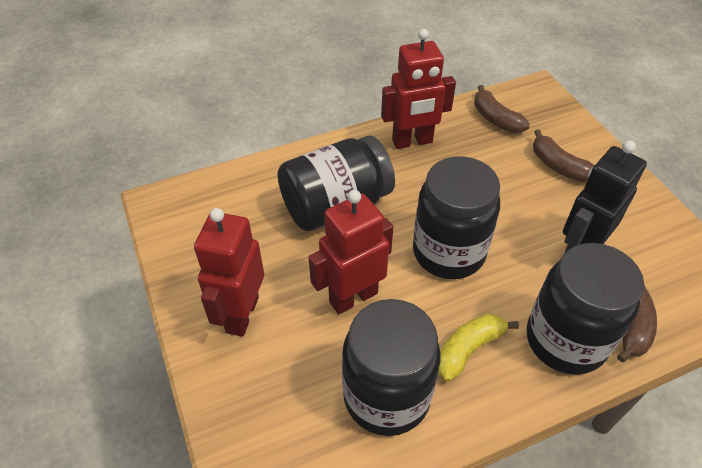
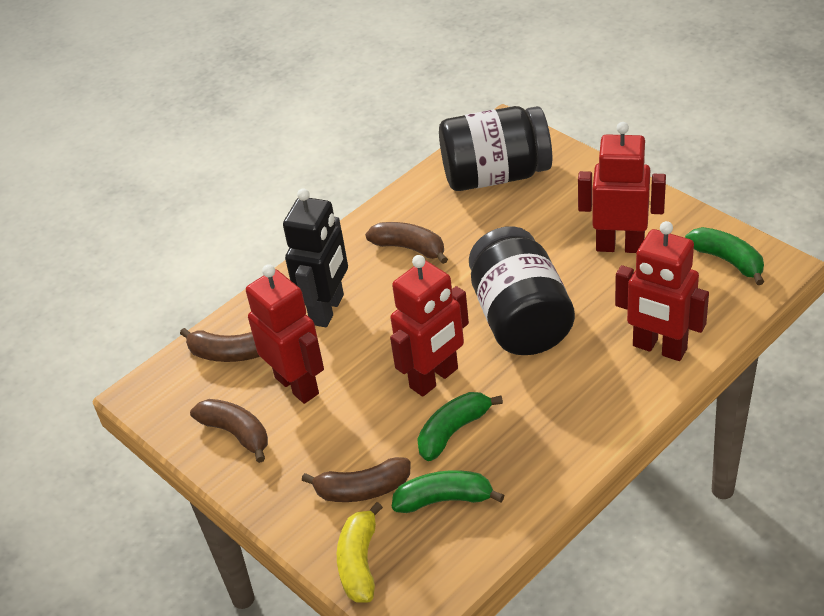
black jar: 4 -> 2
brown banana: 3 -> 4
green banana: 0 -> 3
red robot: 3 -> 4

